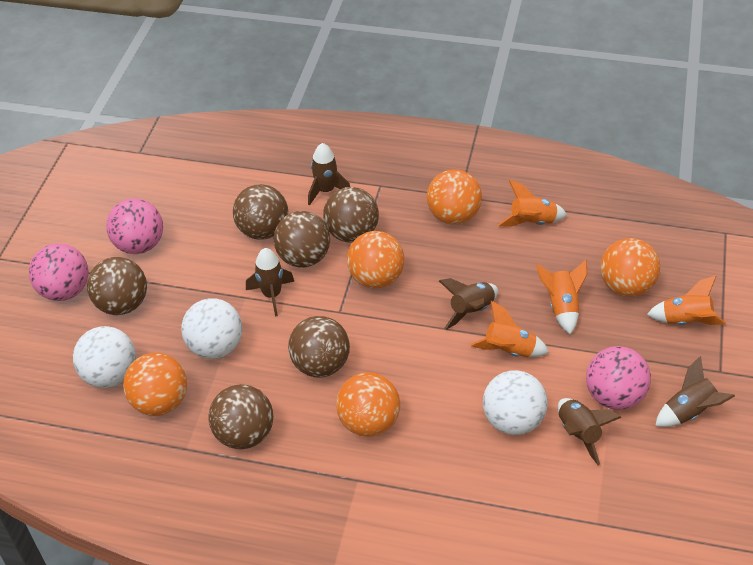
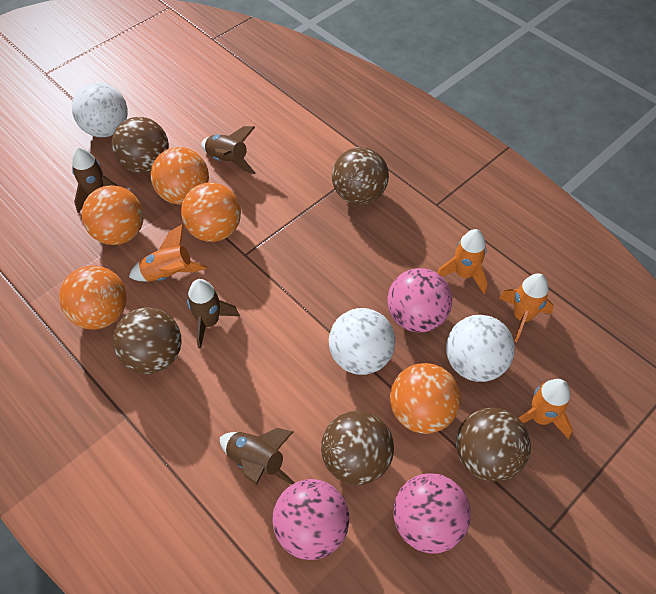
brown ball: 6 -> 5
brown rocket: 5 -> 4

